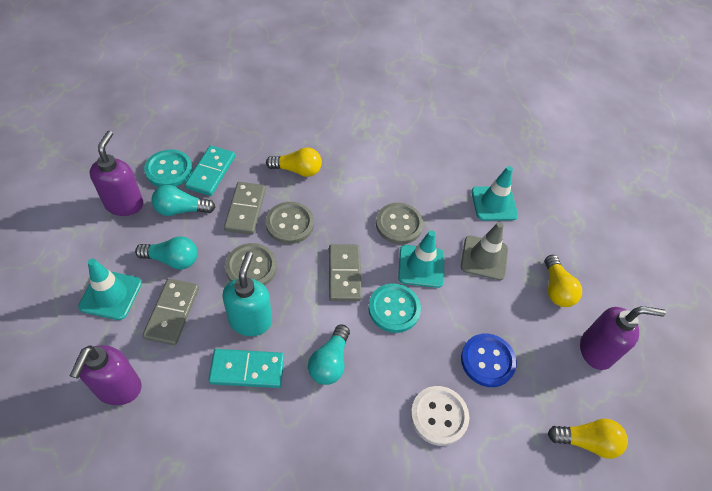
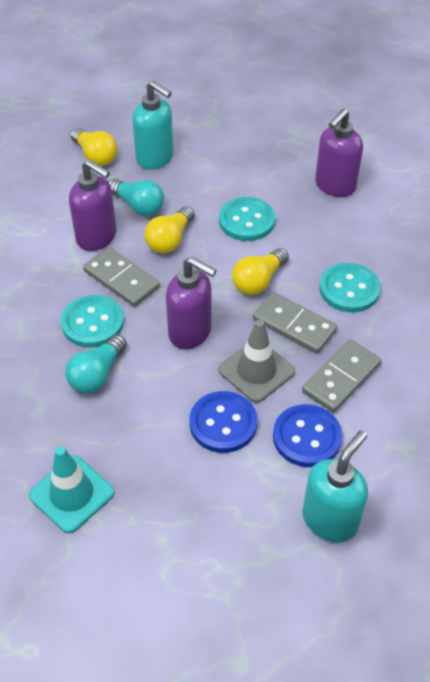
blue button: 1 -> 2
grey button: 3 -> 0
turquoise button: 2 -> 3
turquoise domino: 2 -> 0
turquoise light bulb: 3 -> 2
turquoise soap dispenser: 1 -> 2
turquoise traffic cone: 3 -> 1
white button: 1 -> 0

